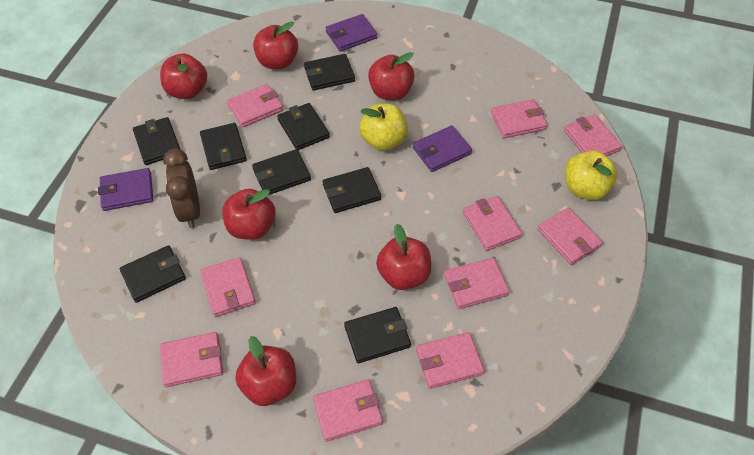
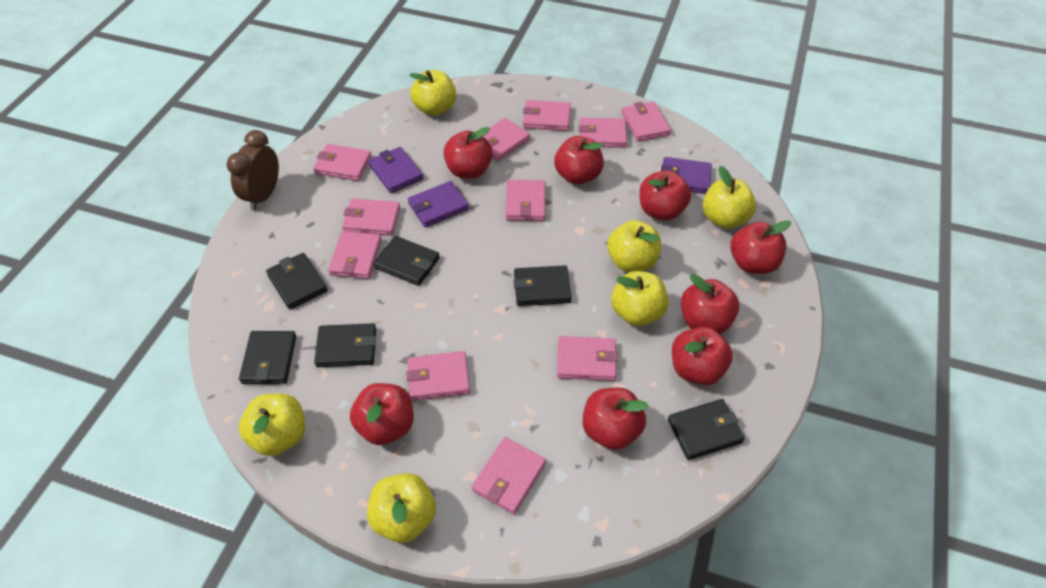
black wallet: 8 -> 6
pink wallet: 10 -> 11
red apple: 6 -> 8
yellow apple: 2 -> 6

